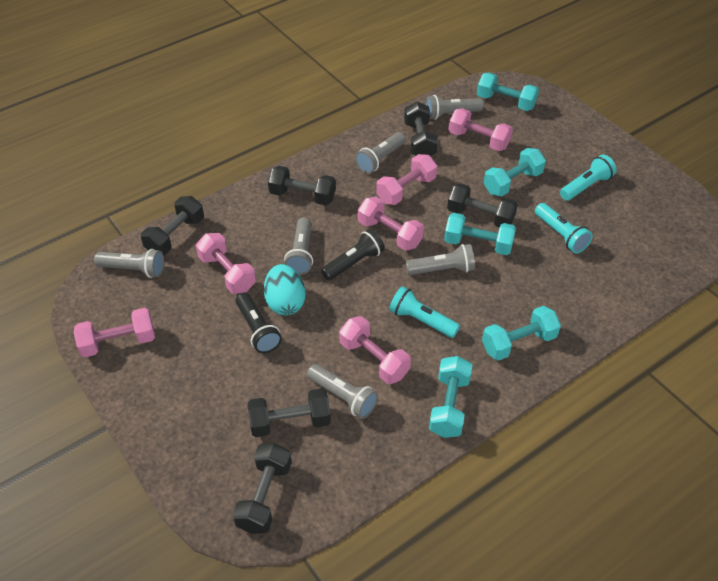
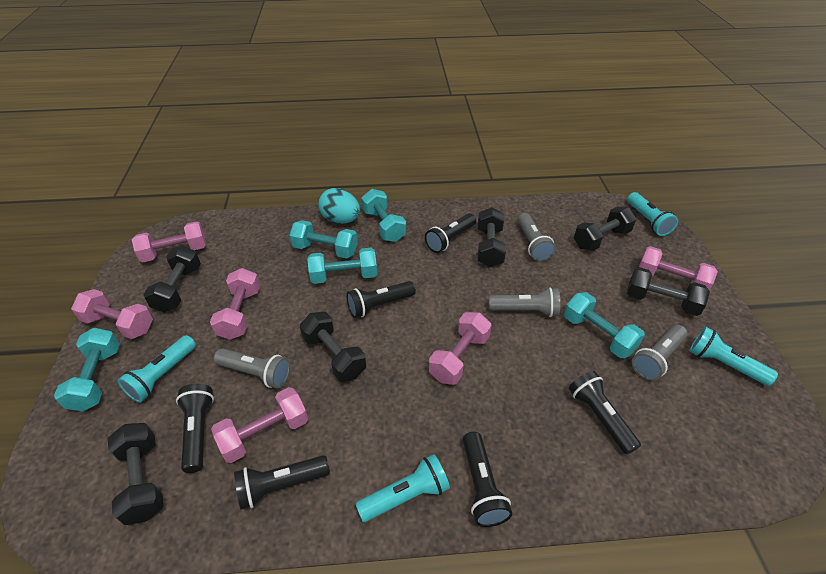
black flashlight: 2 -> 6
grey flashlight: 6 -> 4
turquoise flashlight: 3 -> 4

